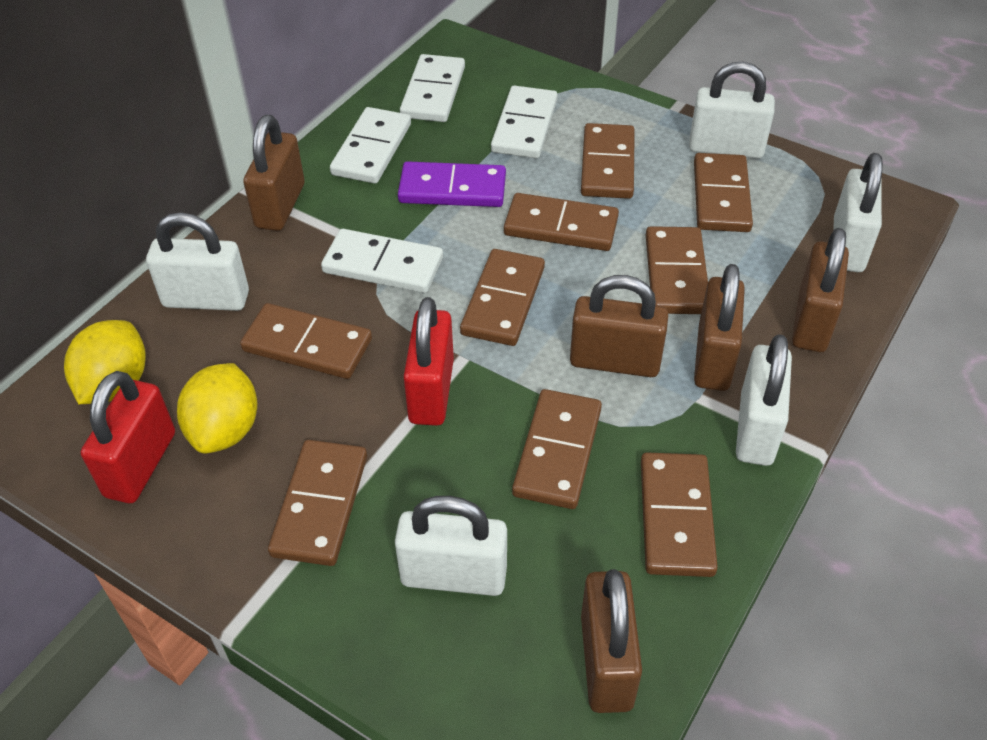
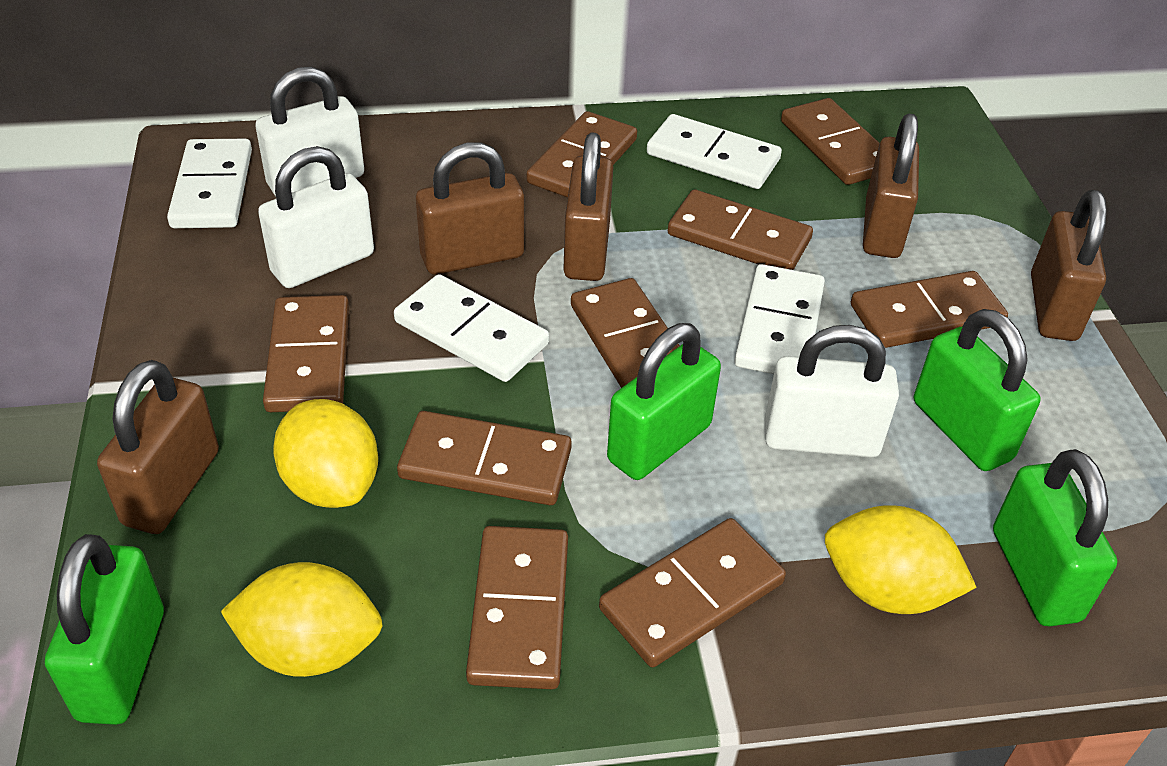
green padlock: 0 -> 4
purple domino: 1 -> 0
red padlock: 2 -> 0
white padlock: 5 -> 3
yellow lemon: 2 -> 3

